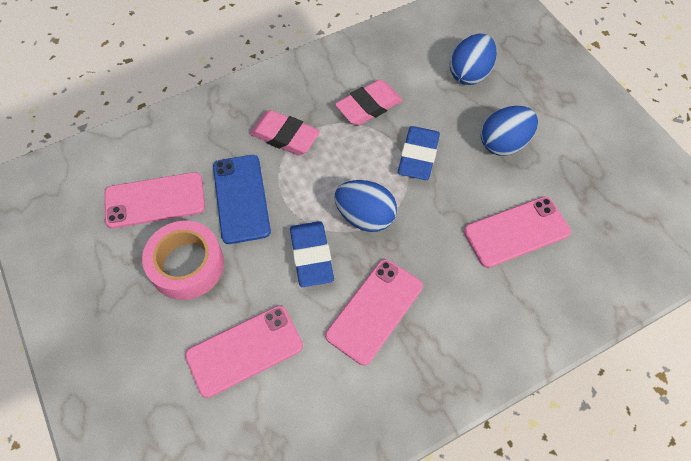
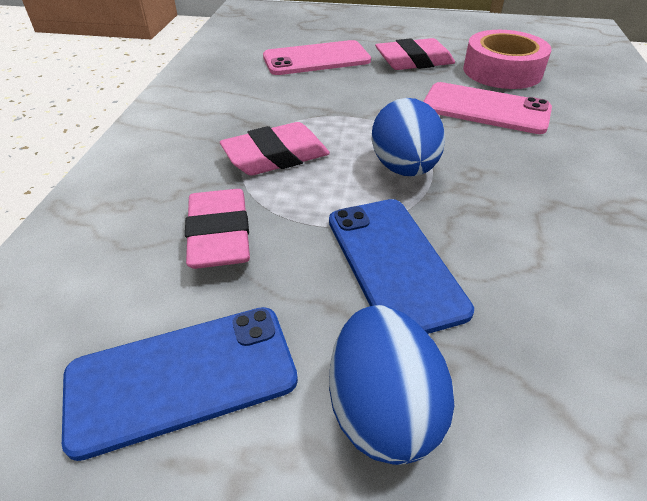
blue egg: 3 -> 2
blue eraser: 2 -> 0
blue phone: 1 -> 2
pink eraser: 2 -> 3
pink phone: 4 -> 2

